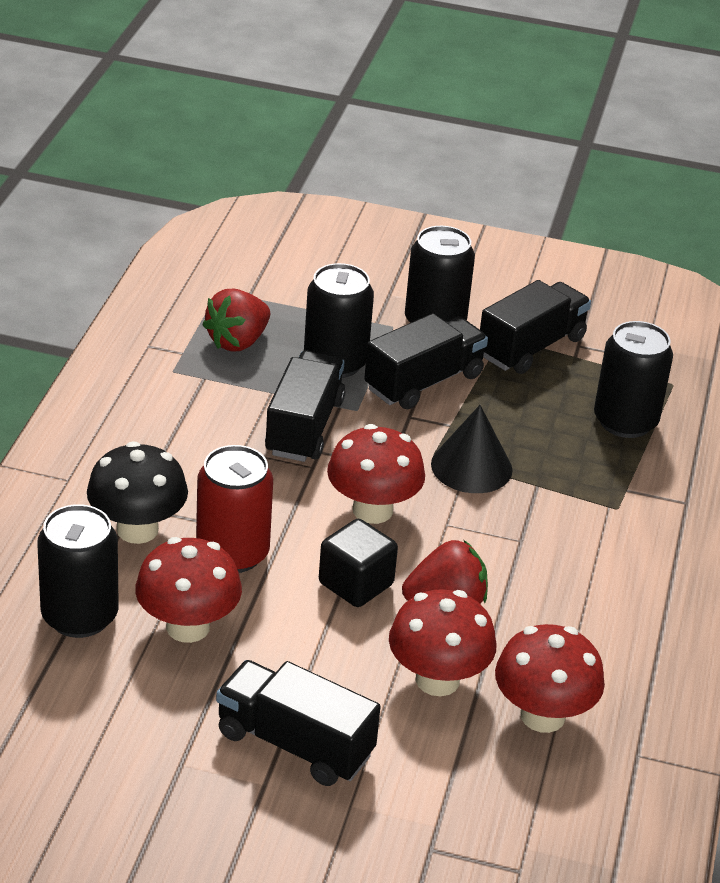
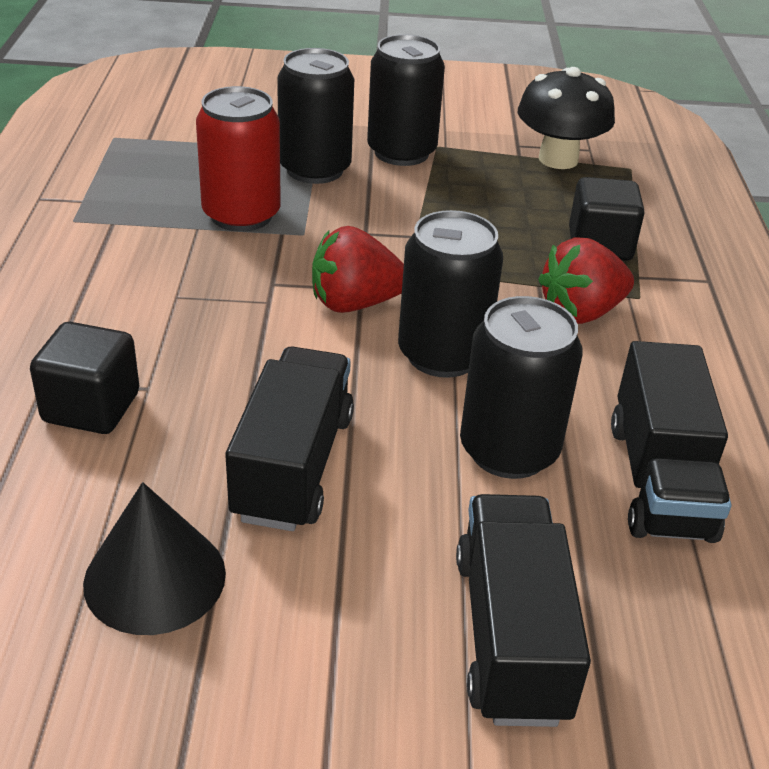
black cube: 1 -> 2
black truck: 4 -> 3
red mushroom: 4 -> 0

